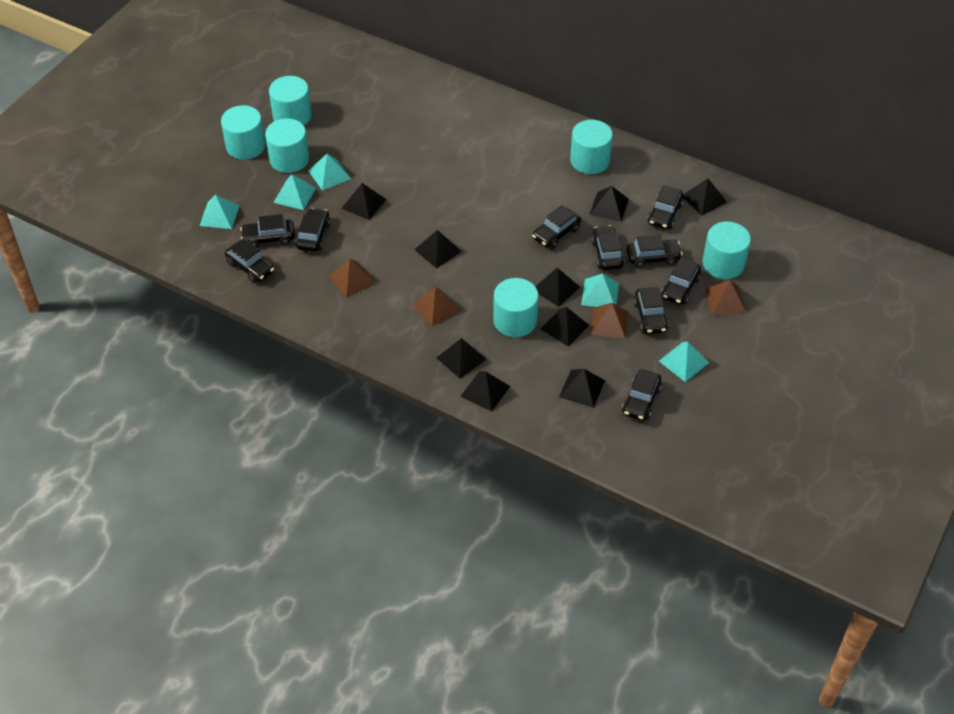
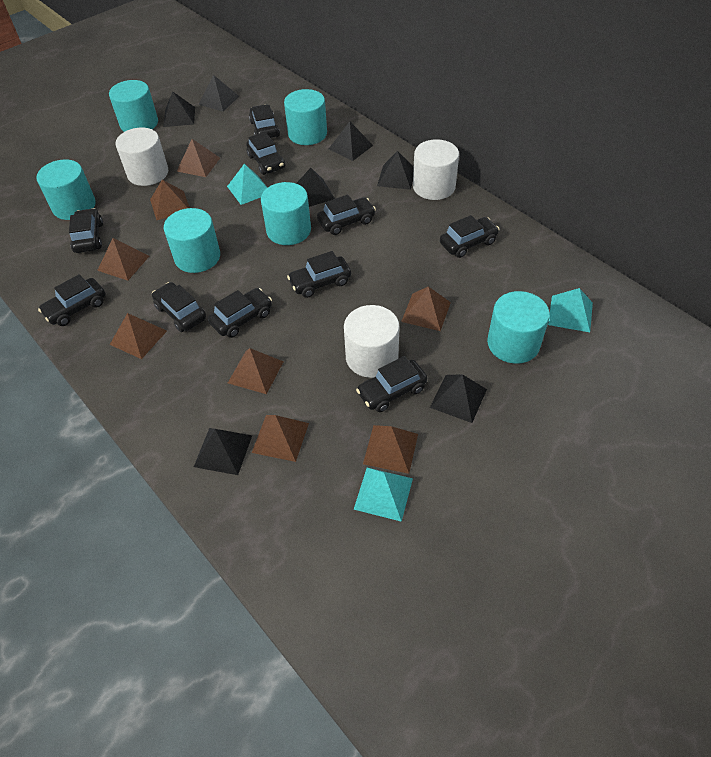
black pyramid: 9 -> 7
brown pyramid: 4 -> 8
turquoise pyramid: 5 -> 3
white cylinder: 0 -> 3

